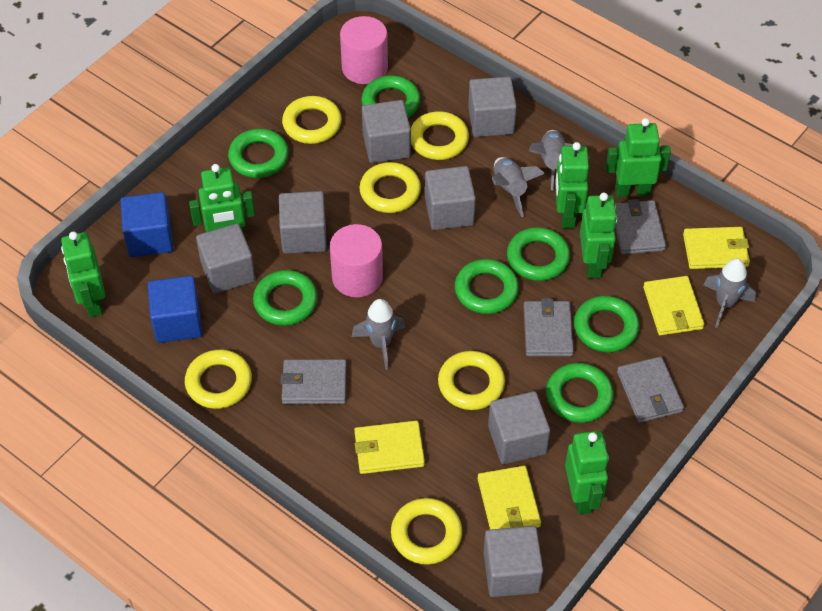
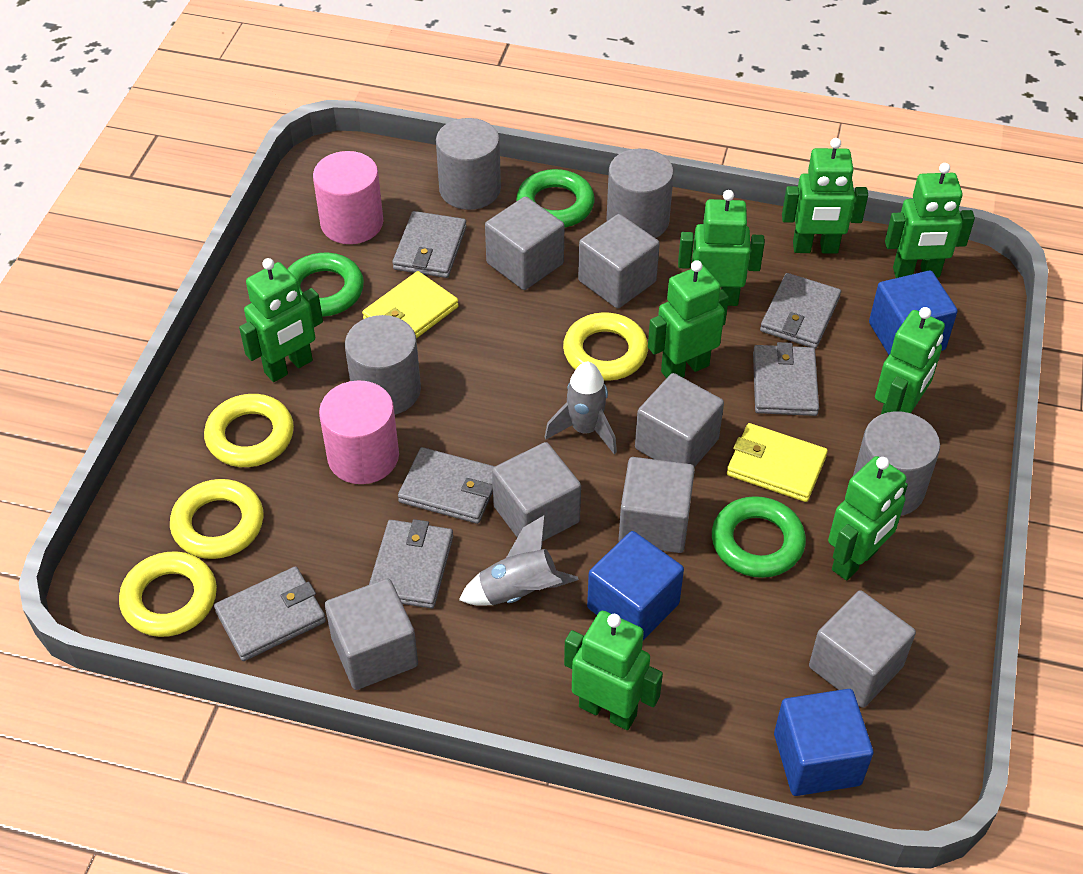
blue cube: 2 -> 3
green ring: 7 -> 3
green robot: 6 -> 8
grey cylinder: 0 -> 4
grey rocket: 4 -> 2
grey wallet: 4 -> 6
yellow ring: 6 -> 4
yellow wallet: 4 -> 2

